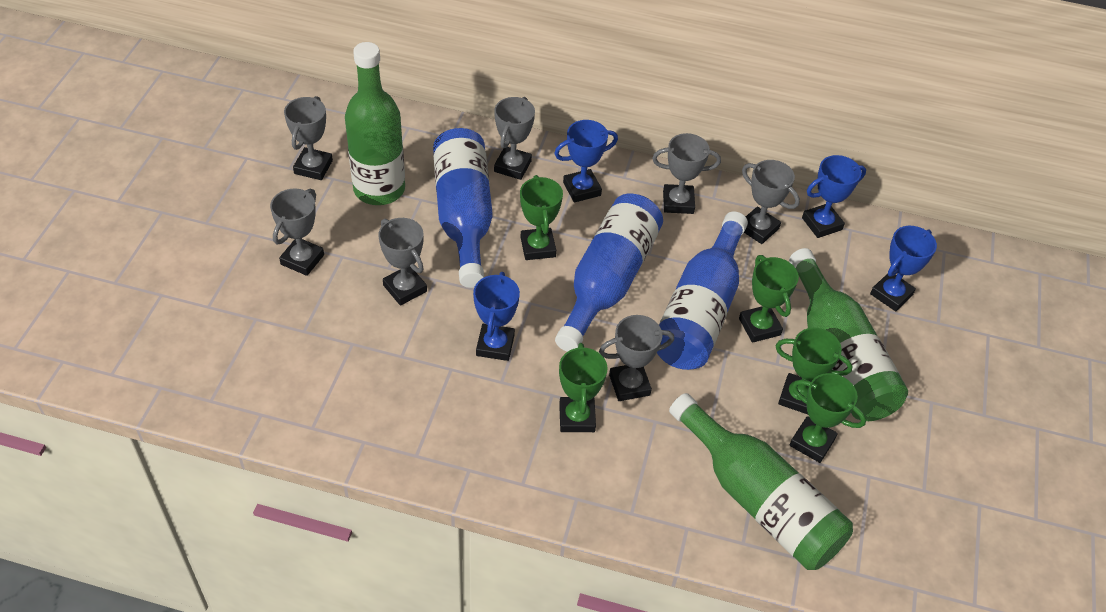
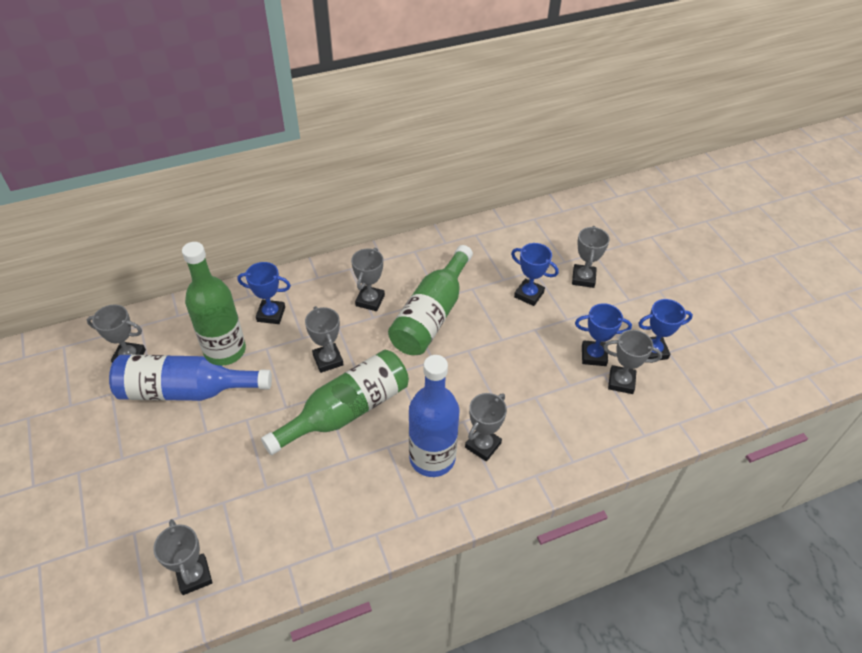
blue bottle: 3 -> 2
green trophy: 5 -> 0

